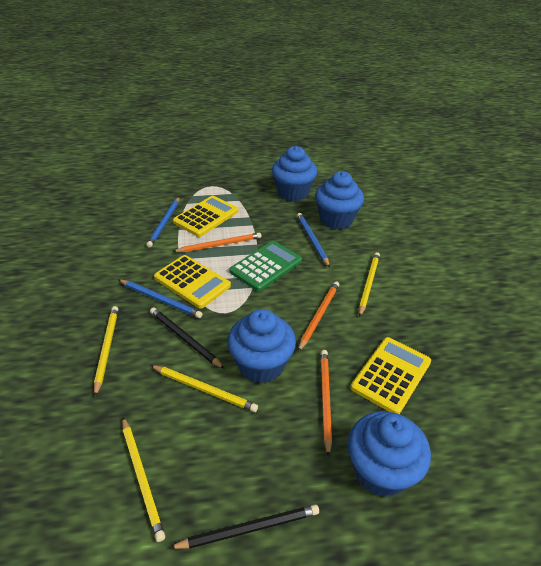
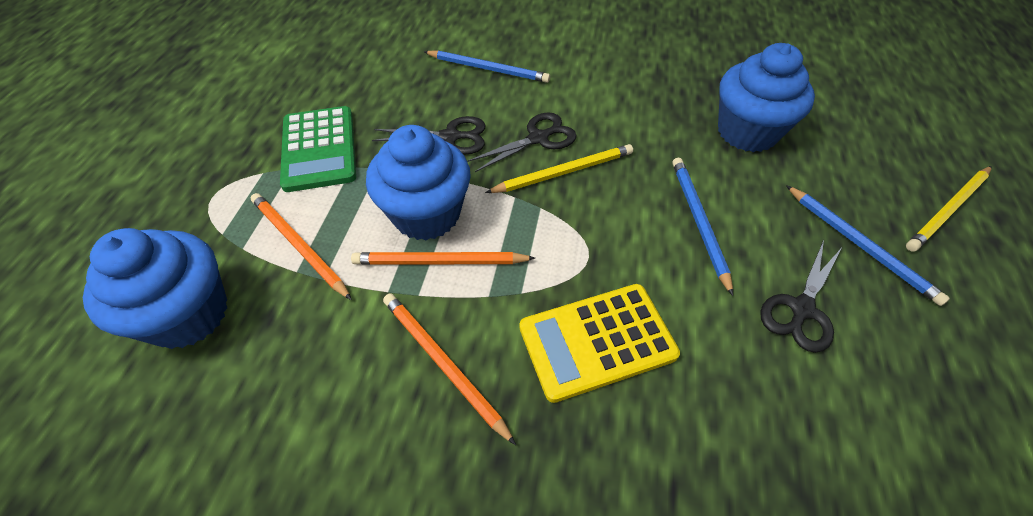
black pencil: 2 -> 0
black scissors: 0 -> 3
blue cupcake: 4 -> 3
yellow calculator: 3 -> 1
yellow pencil: 4 -> 2

